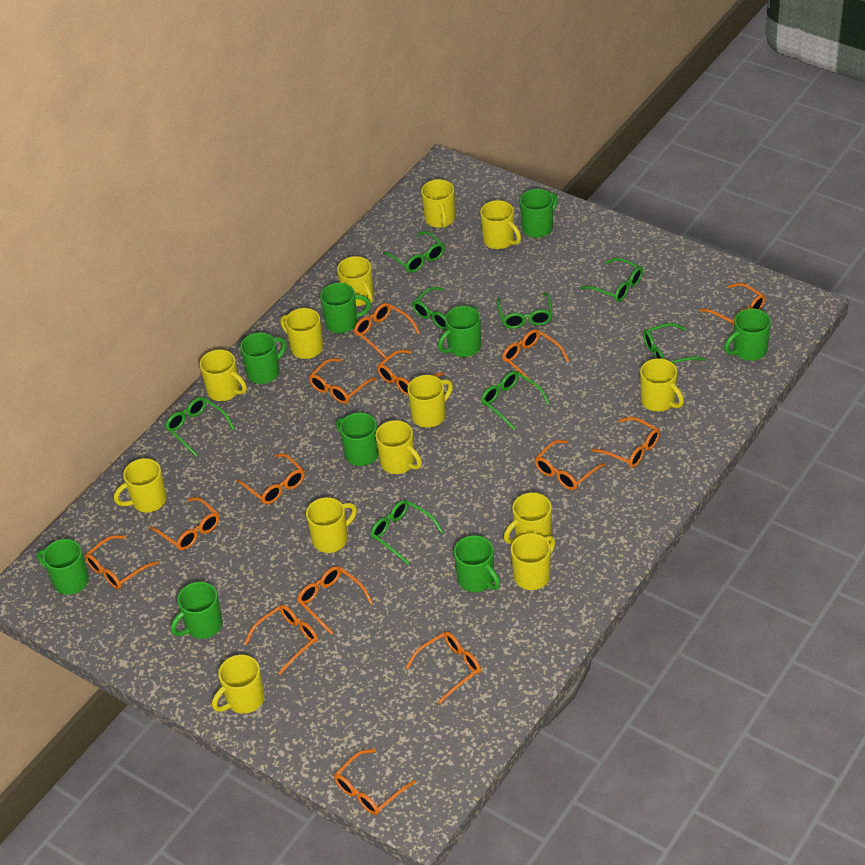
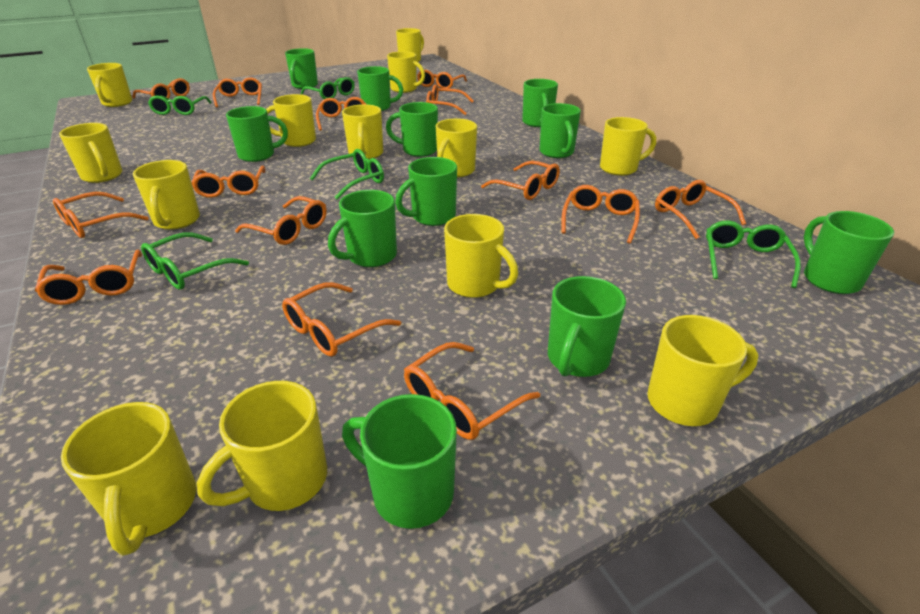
green glasses: 8 -> 5
green mug: 9 -> 11

